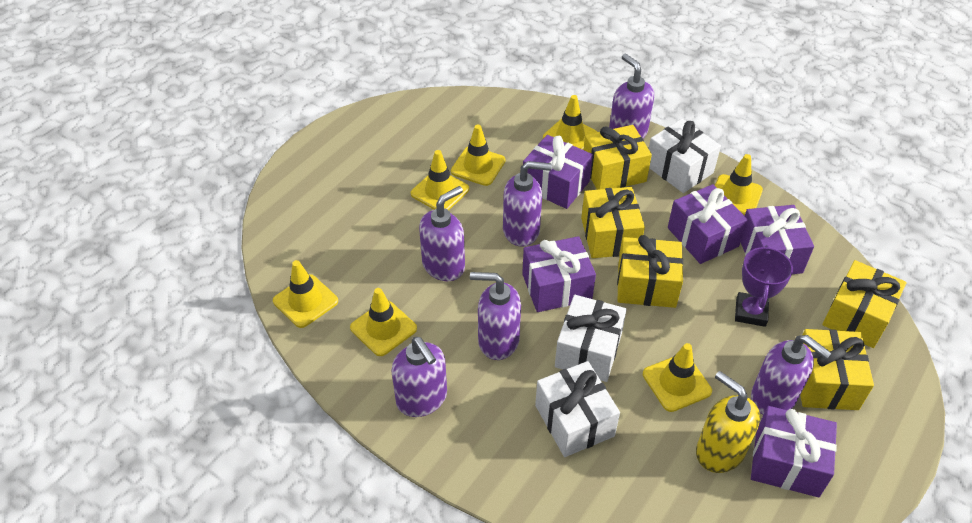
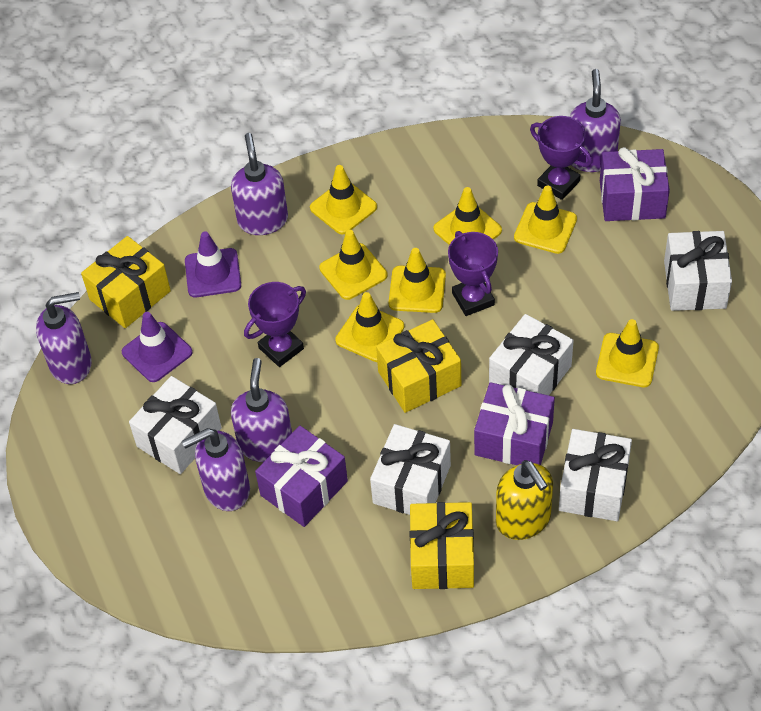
purple gift: 5 -> 3
purple soap dispenser: 6 -> 5
purple traffic cone: 0 -> 2
purple trophy: 1 -> 3
white gift: 3 -> 5
yellow gift: 5 -> 3

